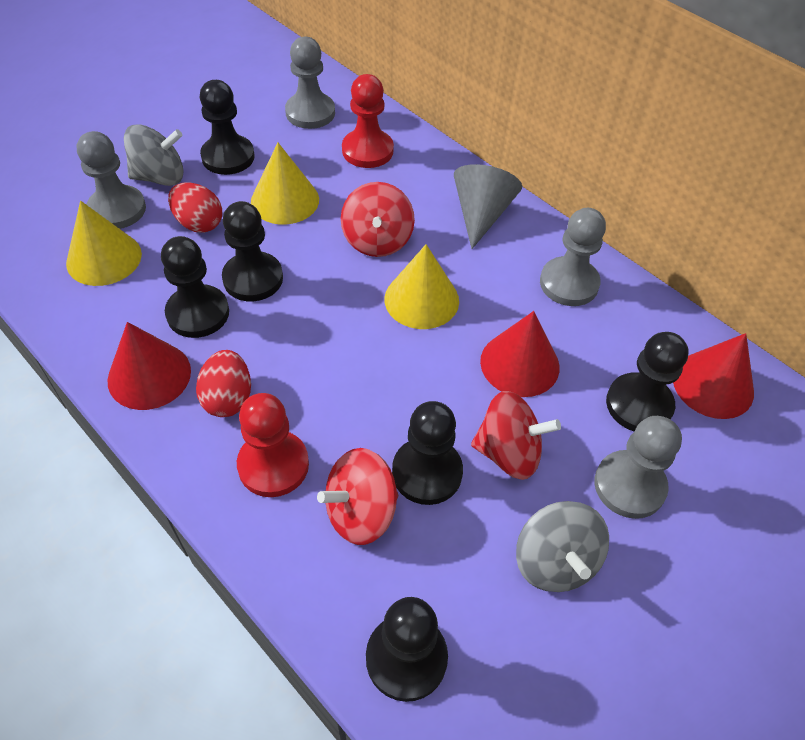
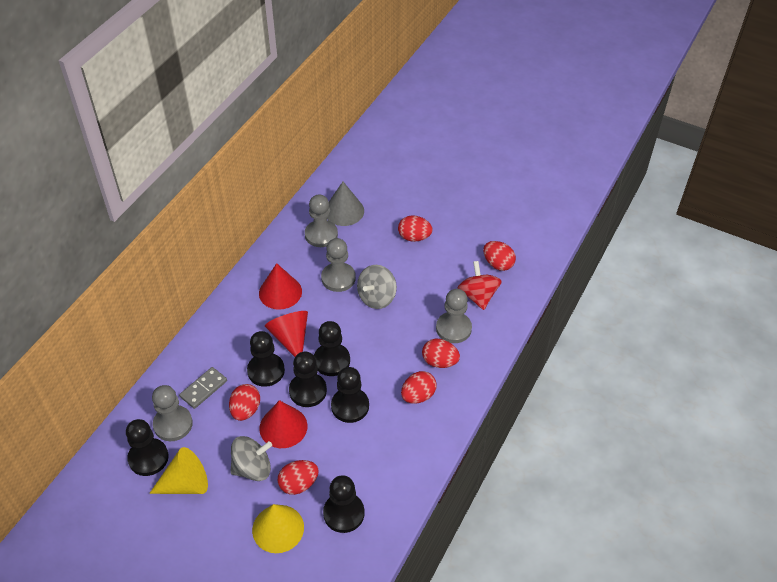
grey domino: 0 -> 1
red egg: 2 -> 6
red pawn: 2 -> 0
red spinning top: 3 -> 1
yellow cone: 3 -> 2

